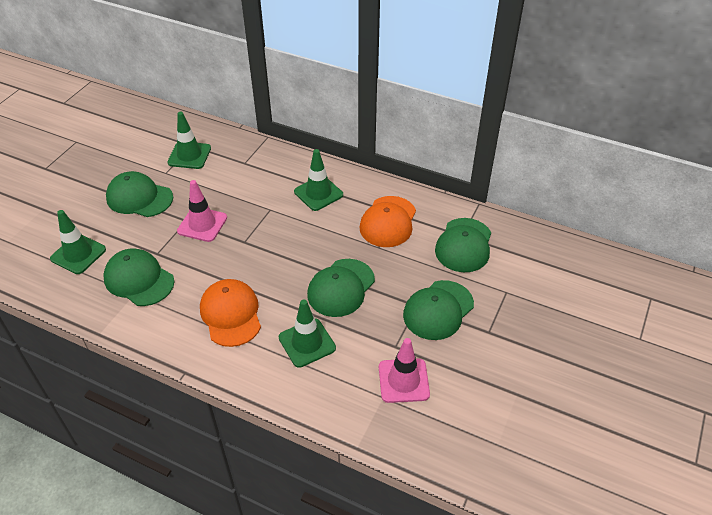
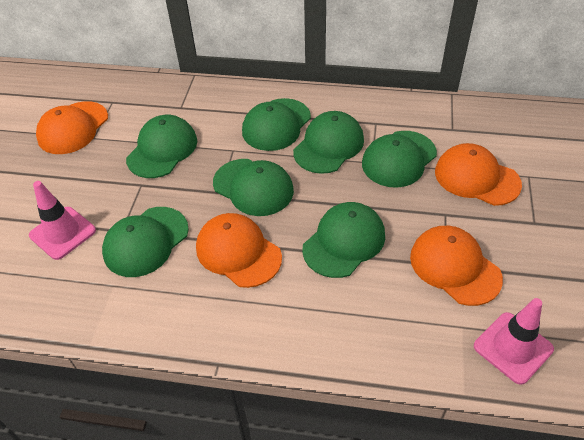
green cap: 5 -> 7
green traffic cone: 4 -> 0
orange cap: 2 -> 4

